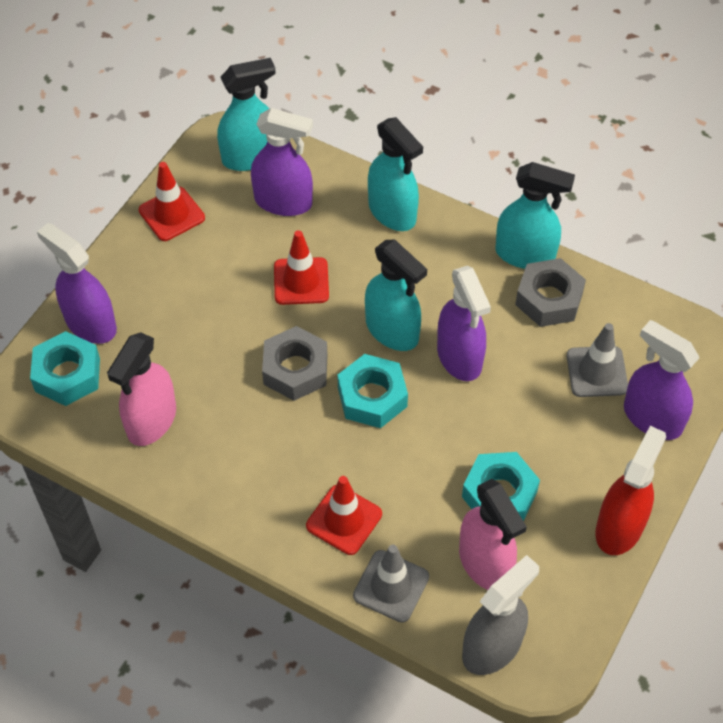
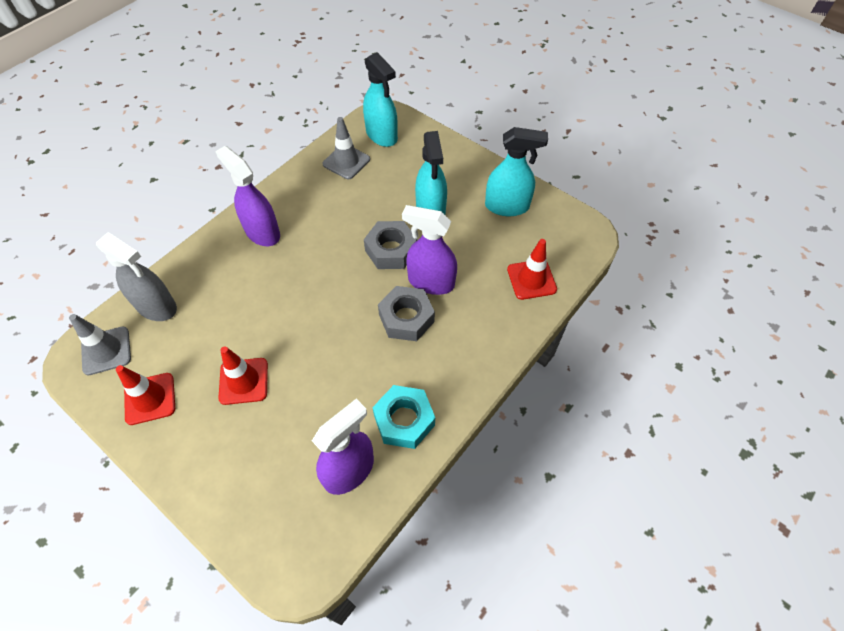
pink spray bottle: 2 -> 0
purple spray bottle: 4 -> 3
red spray bottle: 1 -> 0
turquoise nut: 3 -> 1
turquoise spray bottle: 4 -> 3

